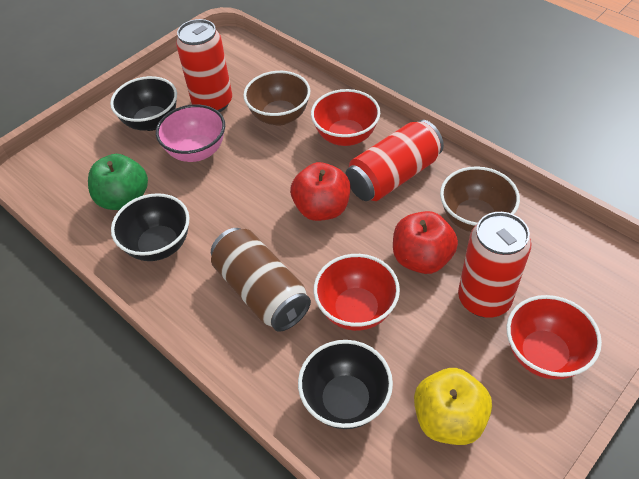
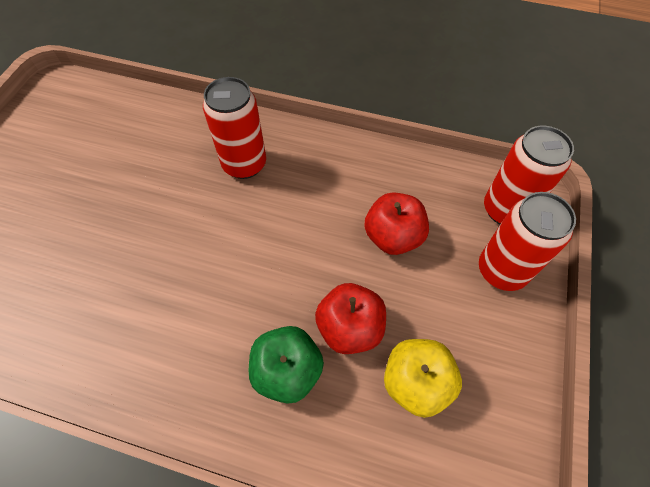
black bowl: 3 -> 0
brown bowl: 2 -> 0
brown can: 1 -> 0
pink bowl: 1 -> 0
red bowl: 3 -> 0

